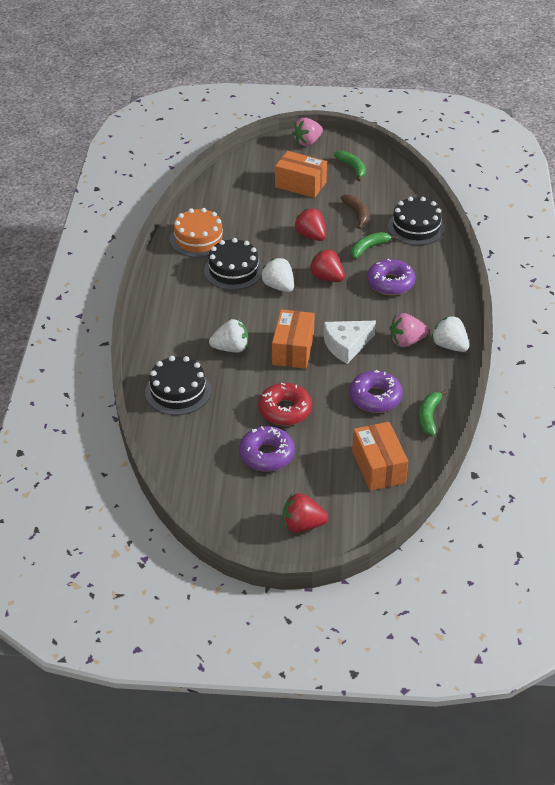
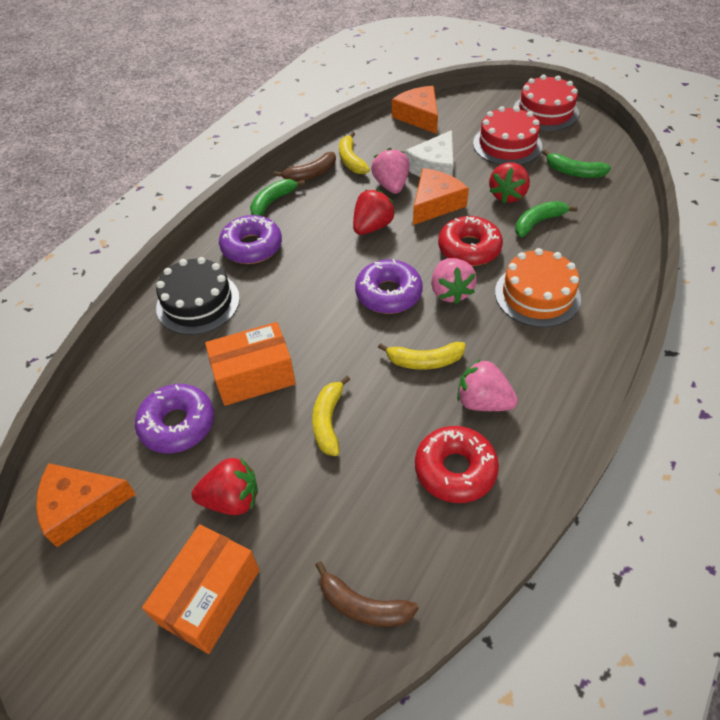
black cake: 3 -> 1
brown banana: 1 -> 2
orange box: 3 -> 2
orange cheese: 0 -> 3
pink strawberry: 2 -> 3
red cake: 0 -> 2
red donut: 1 -> 2
white strawberry: 3 -> 0
yellow banana: 0 -> 3

